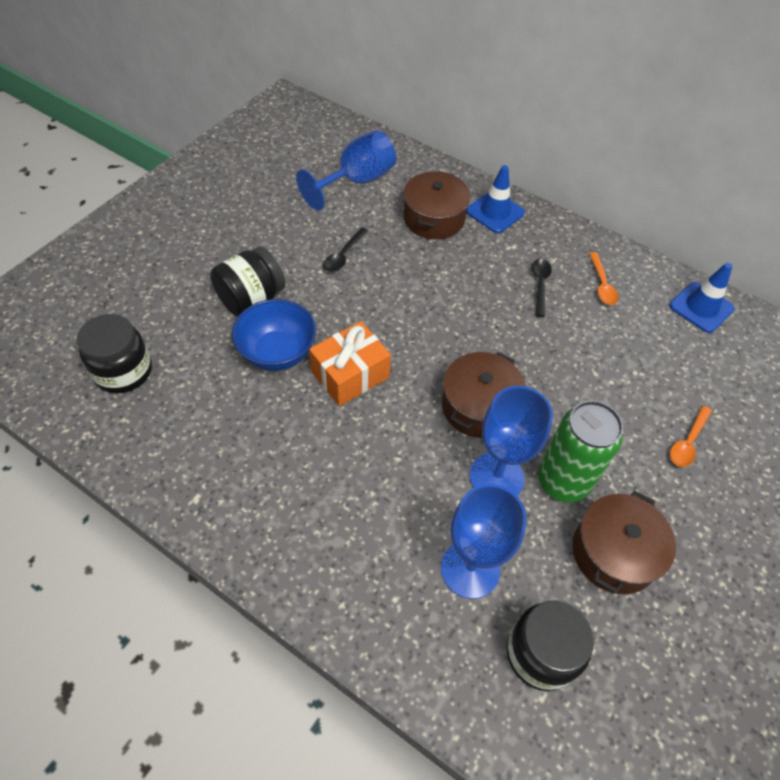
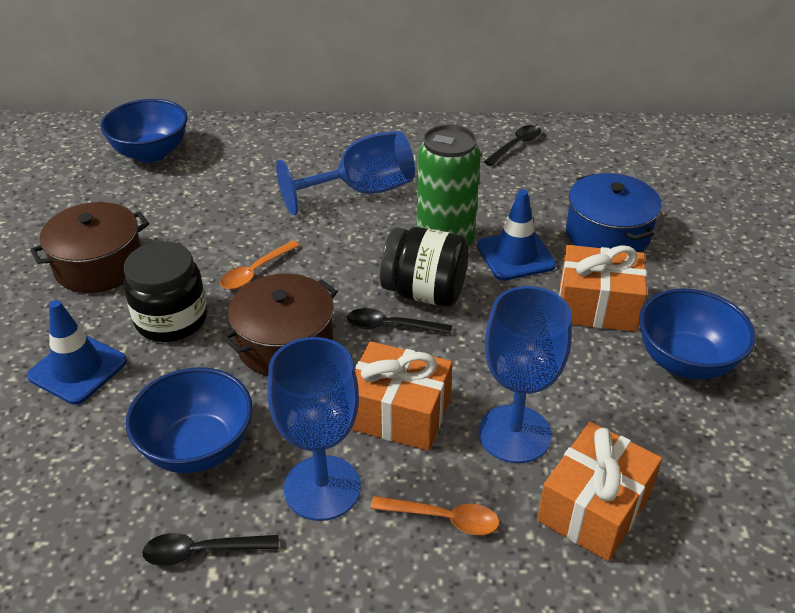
black jar: 3 -> 2
black spoon: 2 -> 3
blue bowl: 1 -> 3
blue pot: 0 -> 1
brown pot: 3 -> 2
orange gift: 1 -> 3

